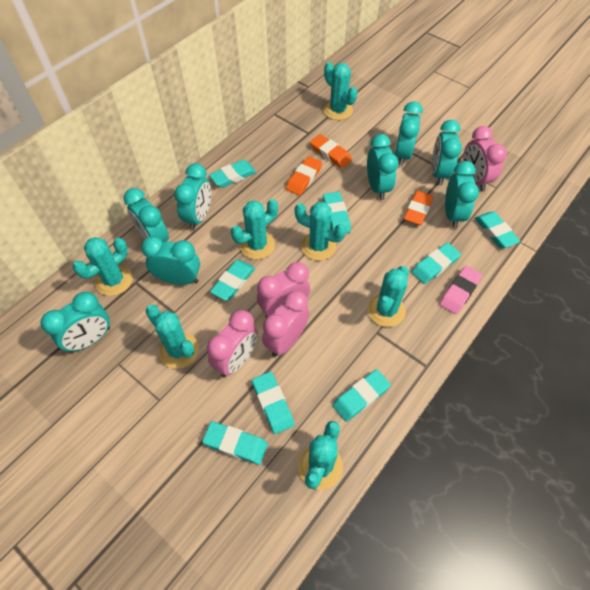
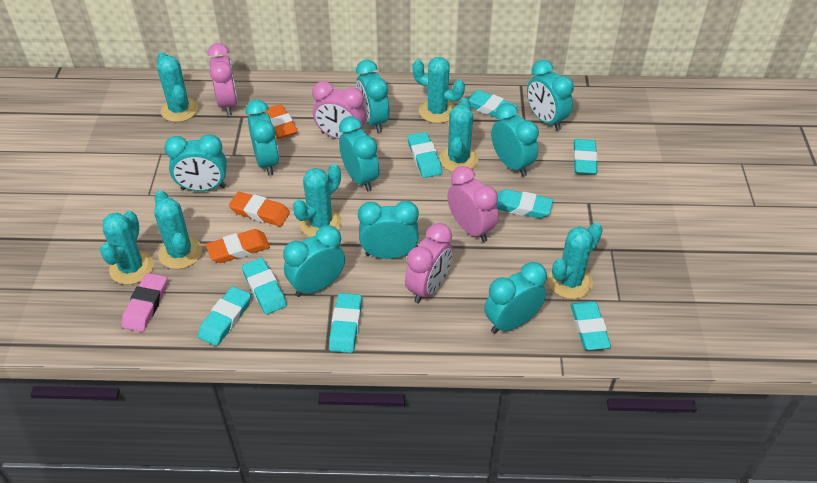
turquoise clock: 8 -> 9

